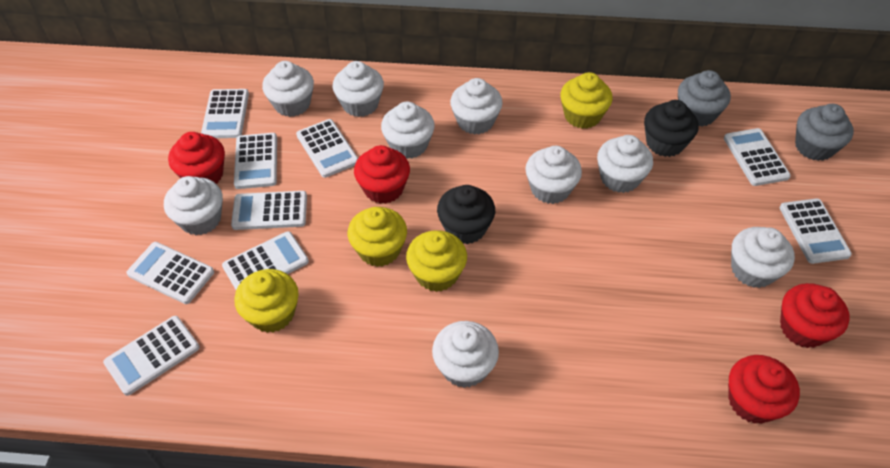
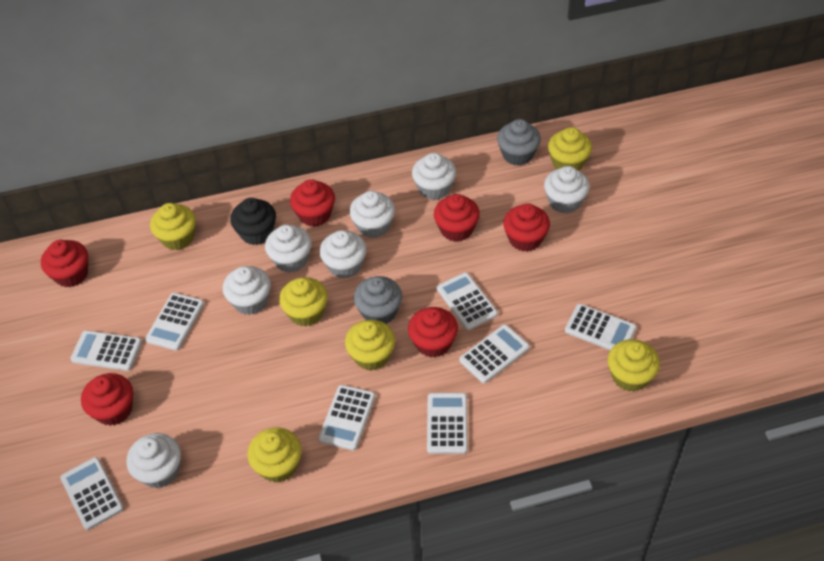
black cupcake: 2 -> 1
red cupcake: 4 -> 6
white calculator: 9 -> 8
white cupcake: 9 -> 7
yellow cupcake: 4 -> 6

